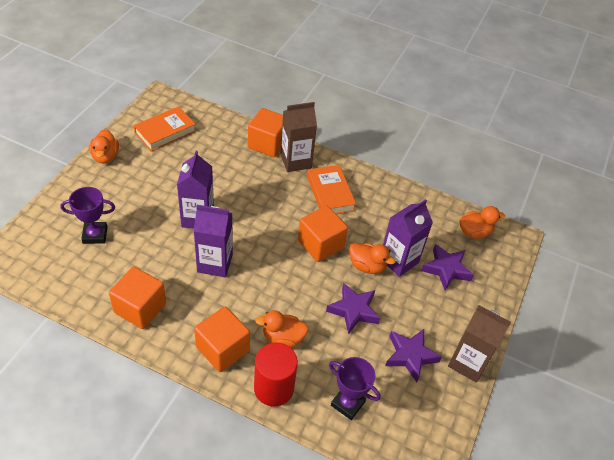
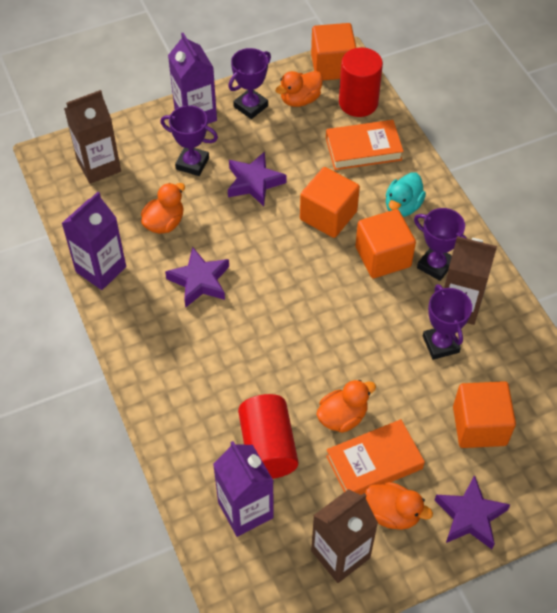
brown carton: 2 -> 3
purple trophy: 2 -> 4
red cylinder: 1 -> 2
turquoise duck: 0 -> 1

